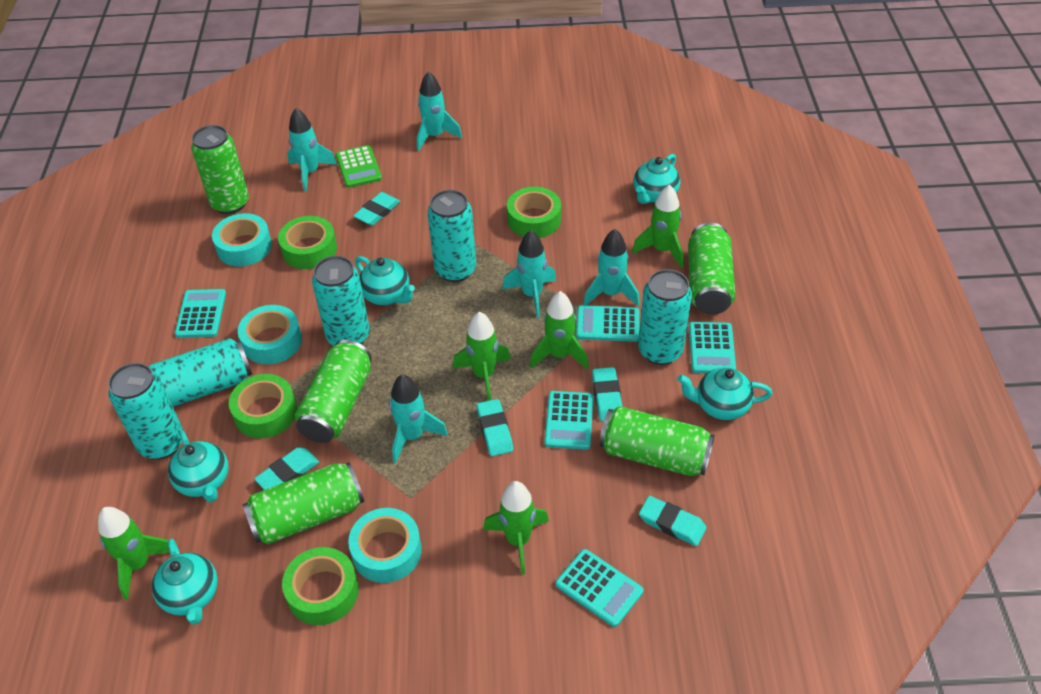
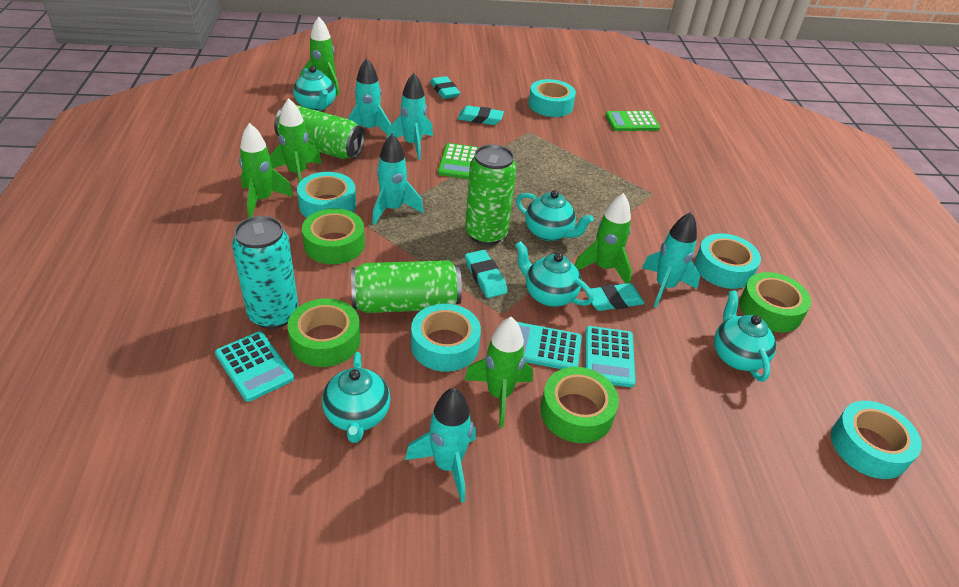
green calculator: 1 -> 2
green can: 5 -> 3
turquoise calculator: 5 -> 3
turquoise can: 5 -> 1
turquoise eraser: 5 -> 4
turquoise tape: 3 -> 5

